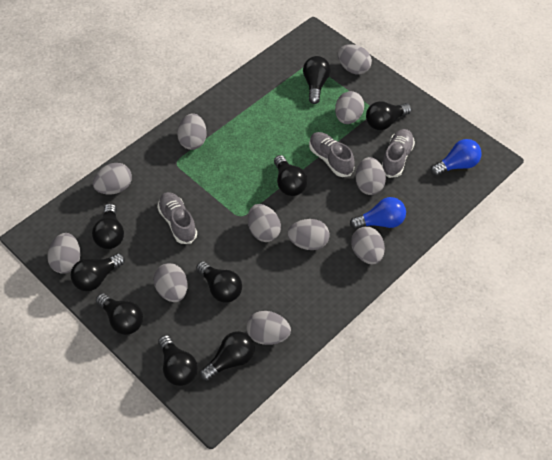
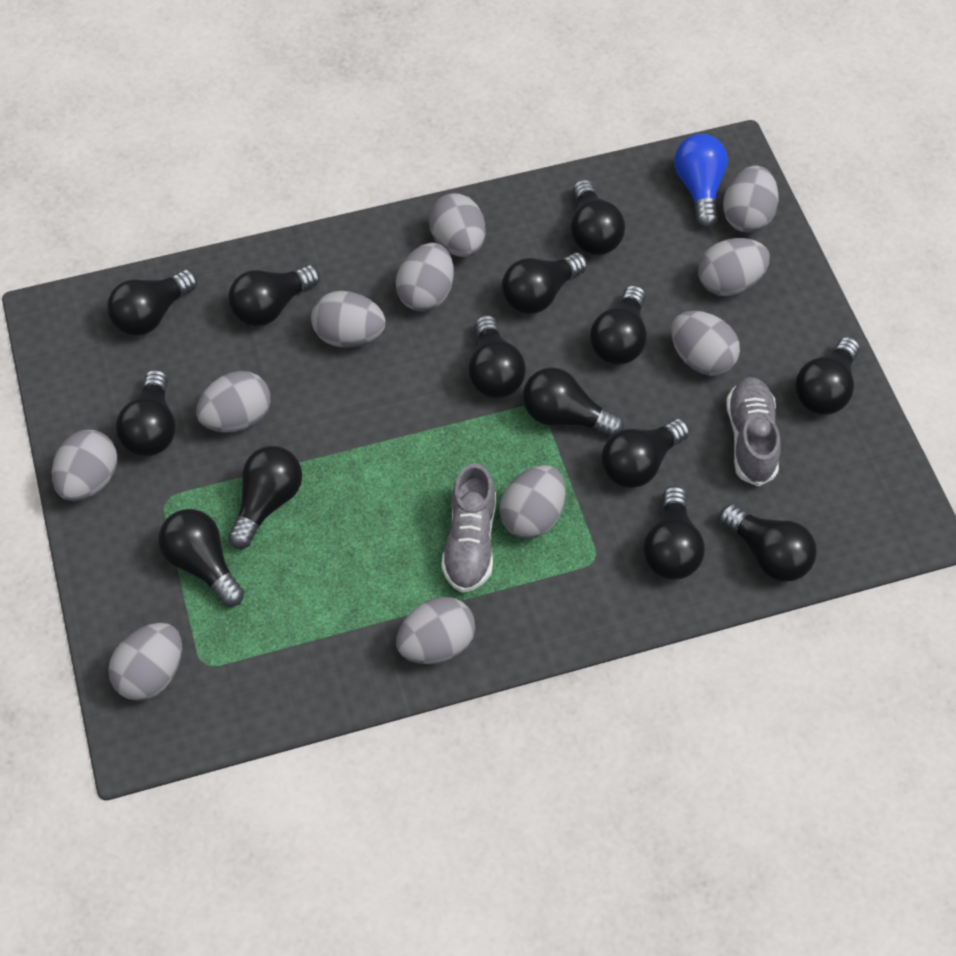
black light bulb: 9 -> 14
blue light bulb: 2 -> 1
grey shoe: 3 -> 2

